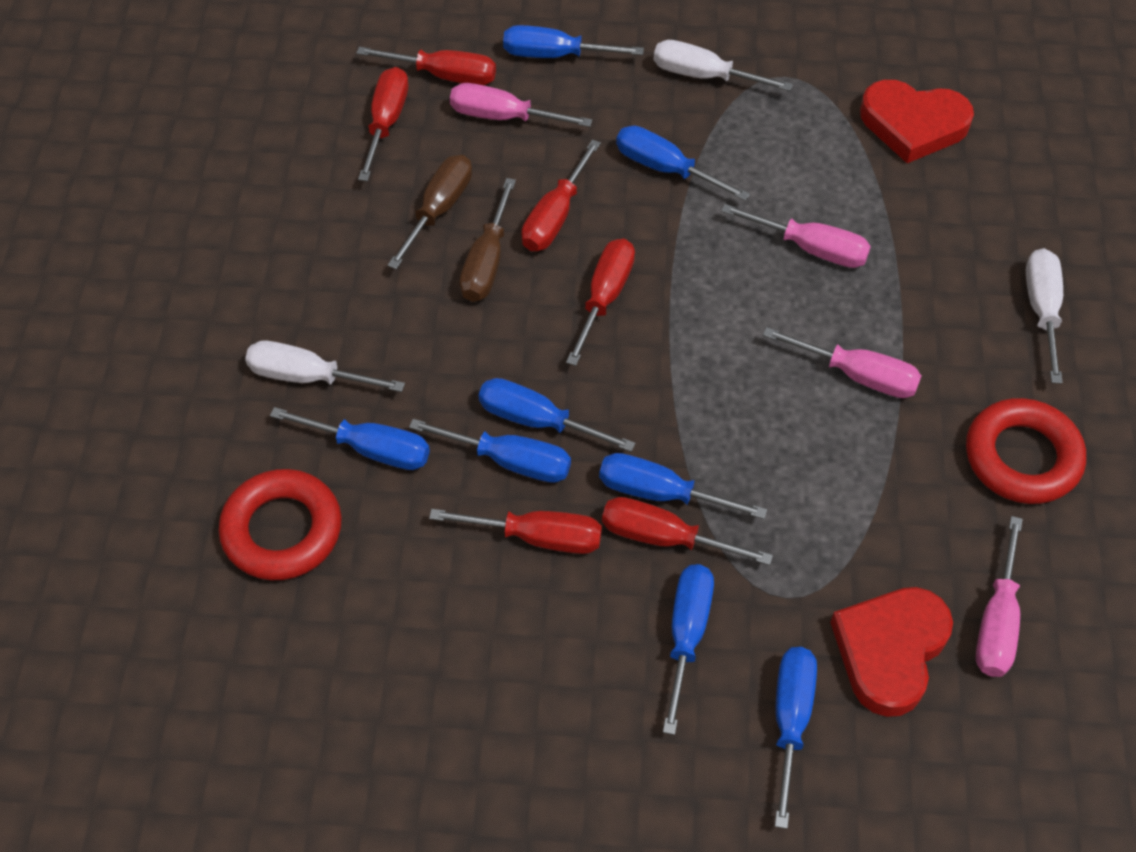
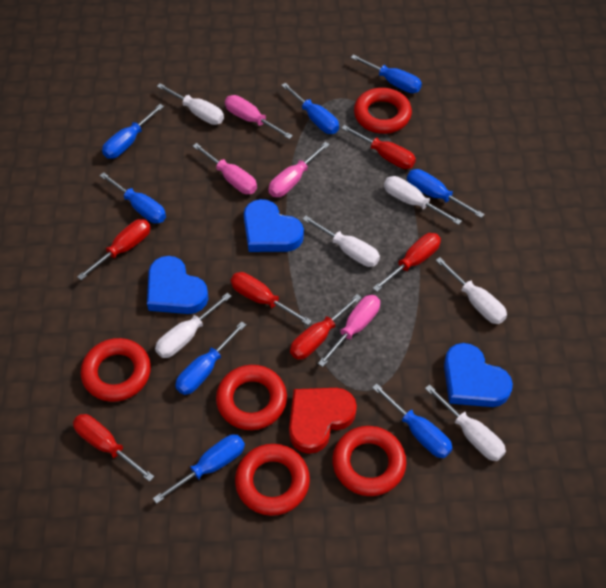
blue heart: 0 -> 3
brown screwdriver: 2 -> 0
red heart: 2 -> 1
red ring: 2 -> 5
white screwdriver: 3 -> 6

